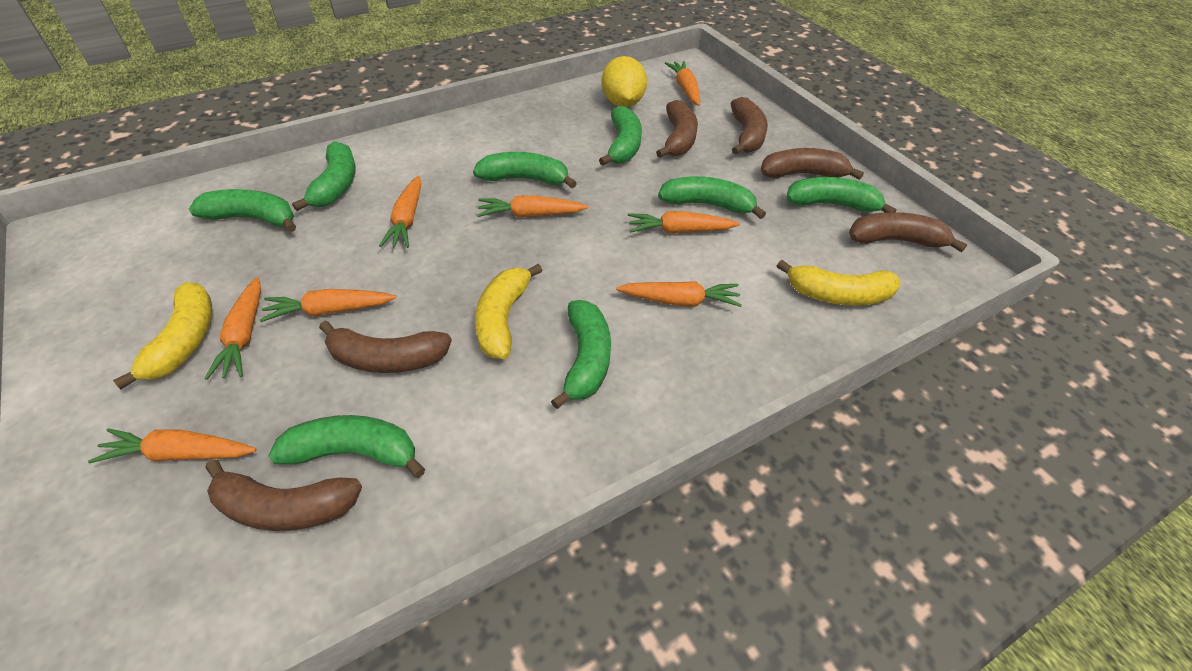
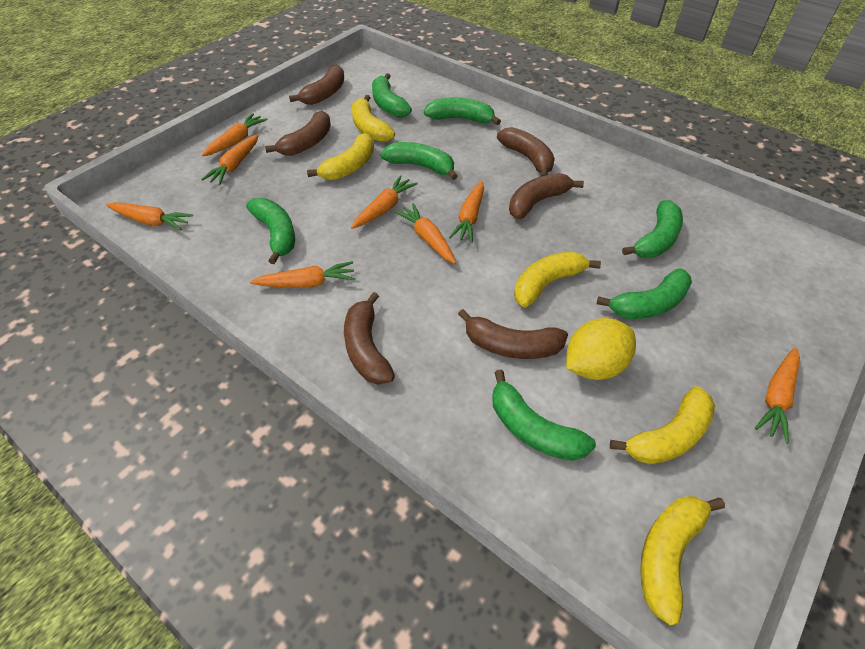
green banana: 8 -> 7
yellow banana: 3 -> 5

